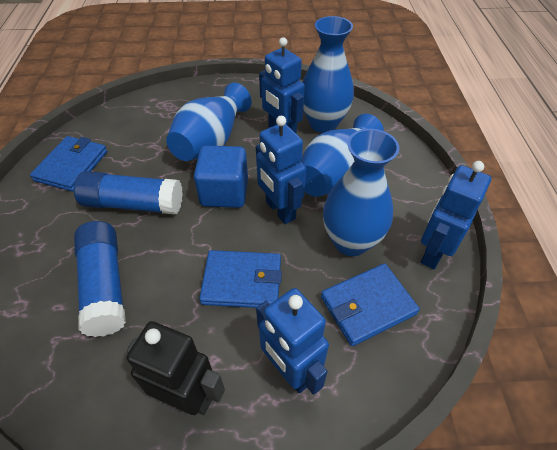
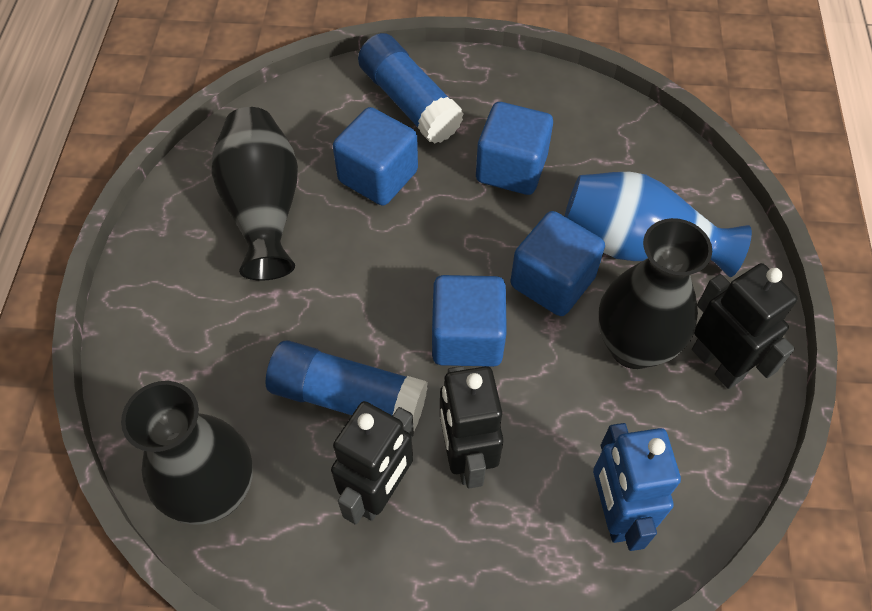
black robot: 1 -> 3
black vase: 0 -> 3
blue cube: 1 -> 4
blue robot: 4 -> 1
blue vase: 4 -> 1
blue wallet: 3 -> 0

